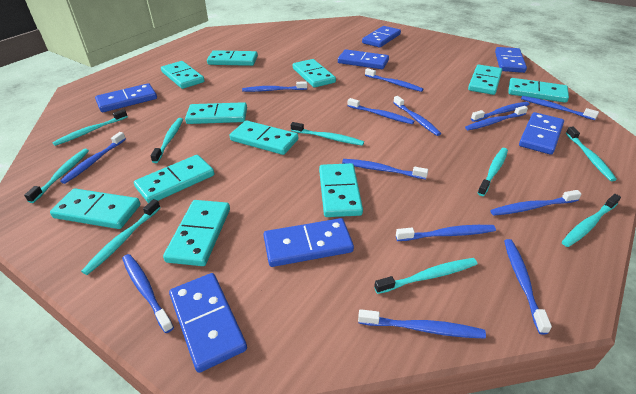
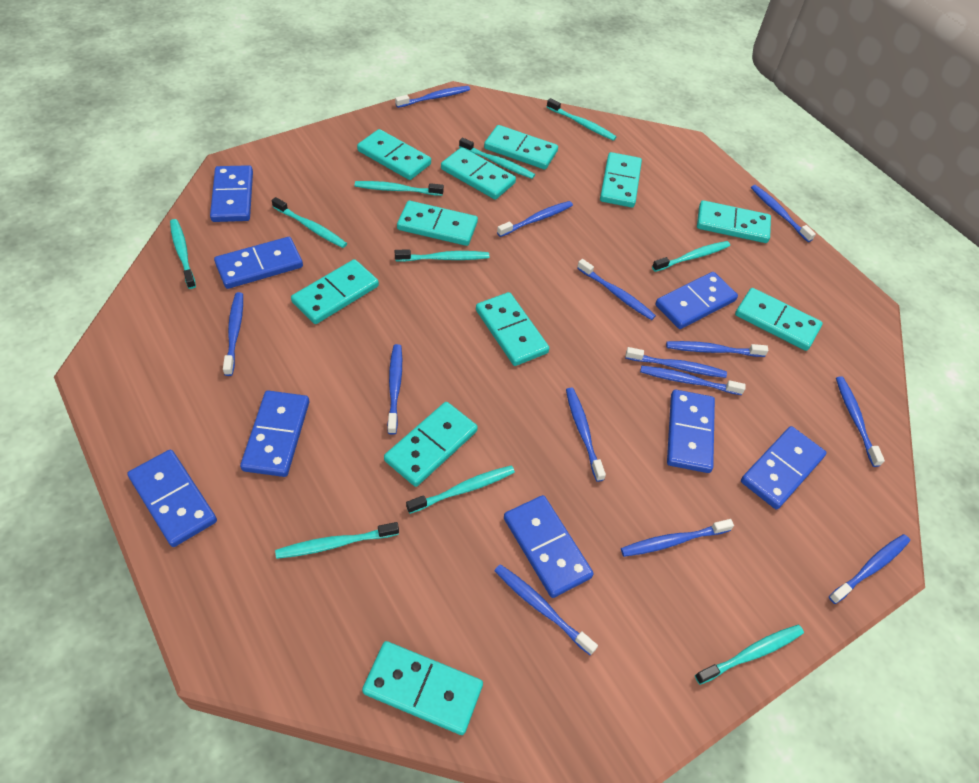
blue domino: 7 -> 8
turquoise toothbrush: 9 -> 10

